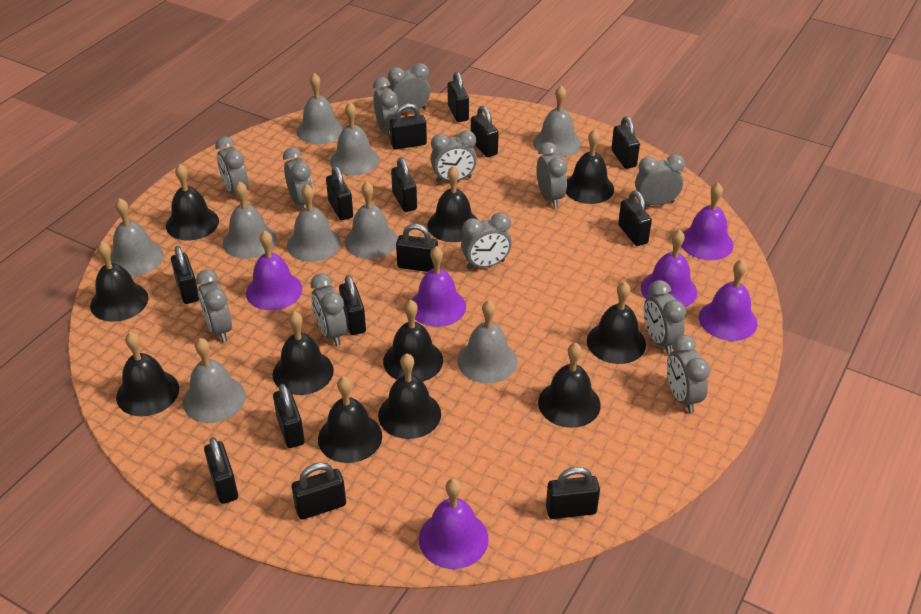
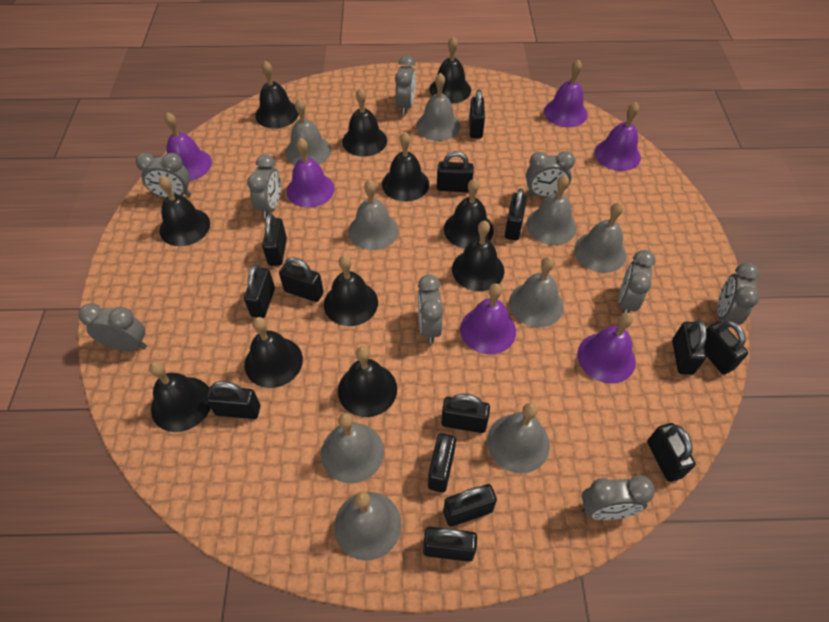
grey clock: 12 -> 9

